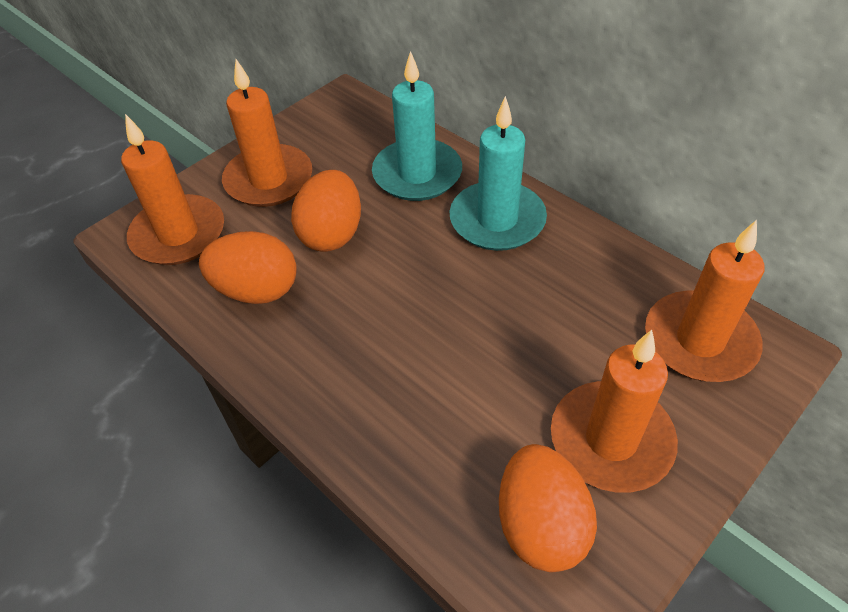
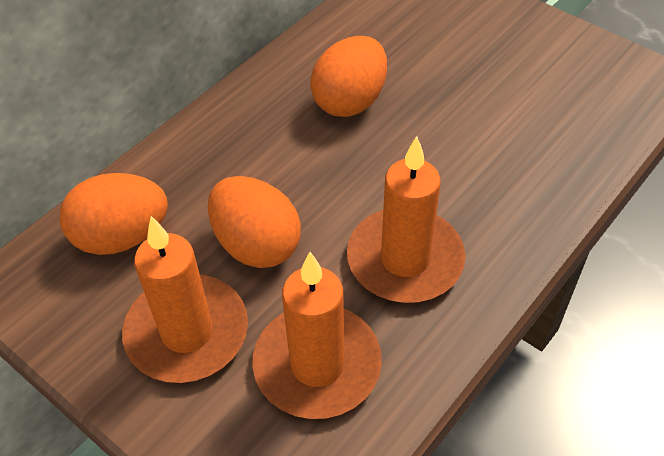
orange candle: 4 -> 3
turquoise candle: 2 -> 0

